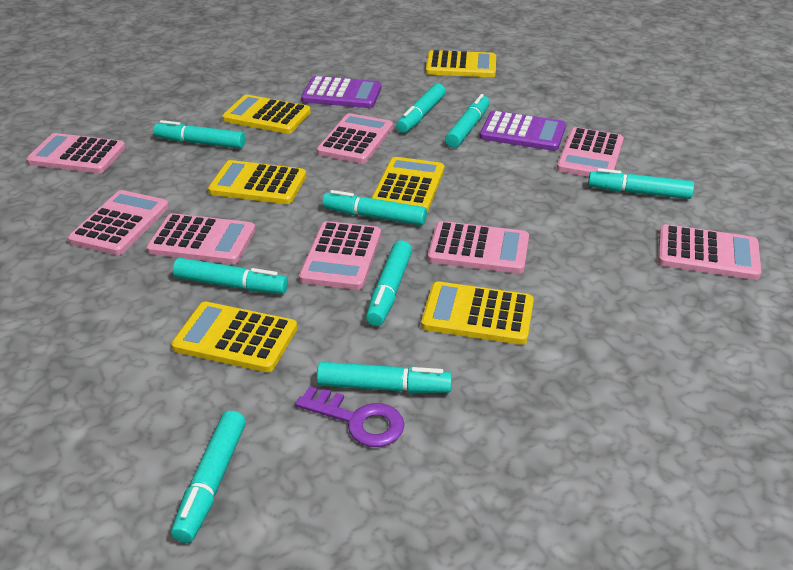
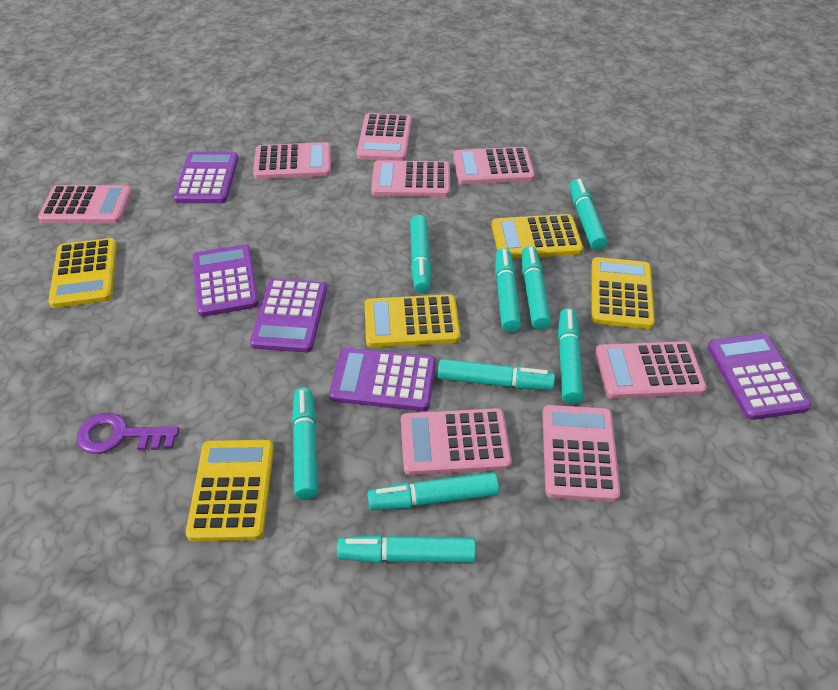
purple calculator: 2 -> 5
yellow calculator: 6 -> 5

